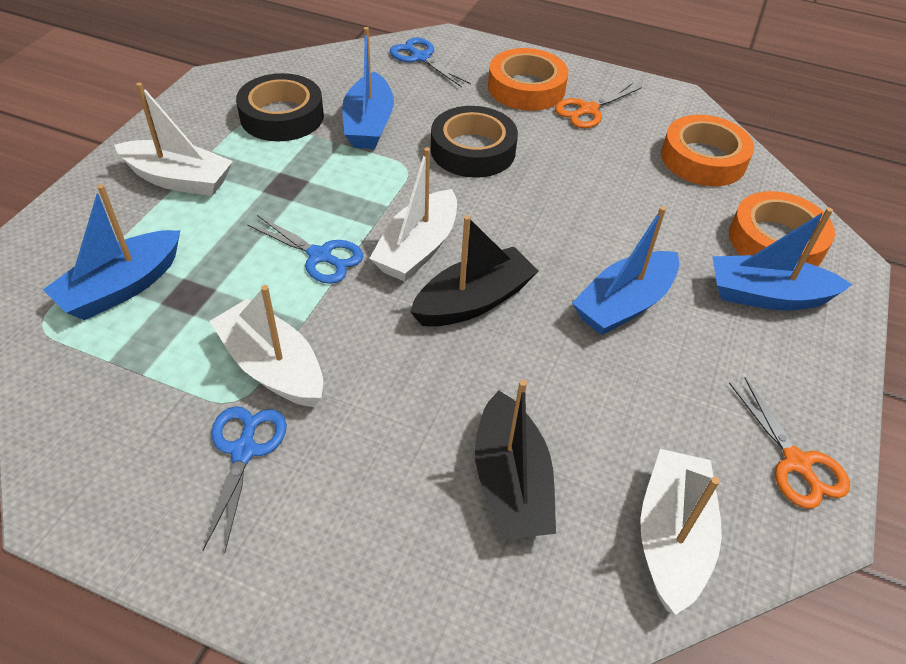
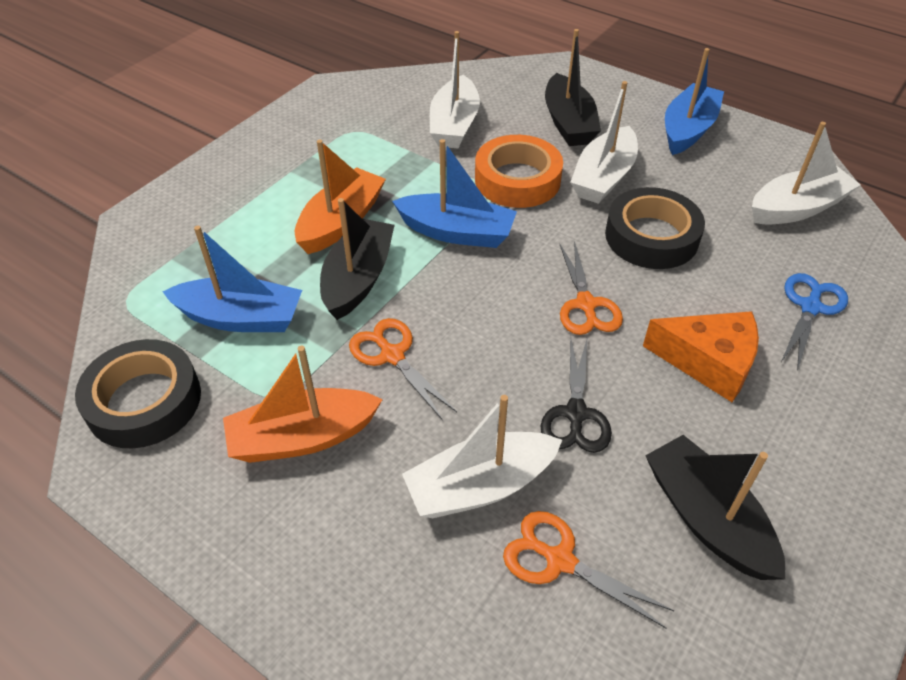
black boat: 2 -> 3
black scissors: 0 -> 1
blue boat: 4 -> 3
blue scissors: 3 -> 1
orange boat: 0 -> 2
orange cheese: 0 -> 1
orange scissors: 2 -> 3
orange tape: 3 -> 1

